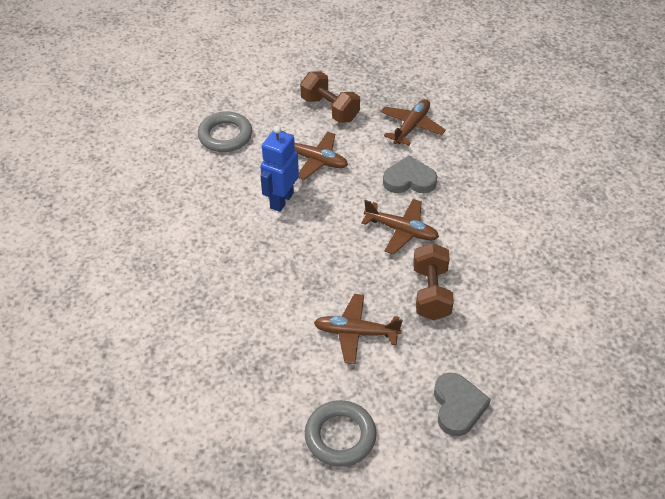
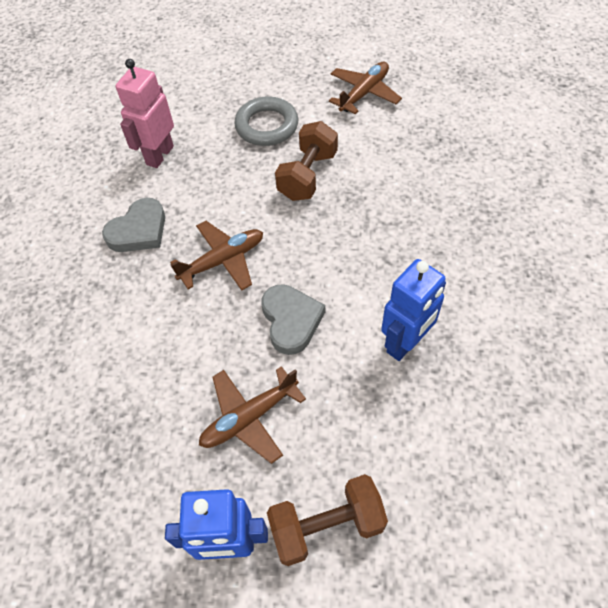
blue robot: 1 -> 2
brown plane: 4 -> 3
grey ring: 2 -> 1
pink robot: 0 -> 1

